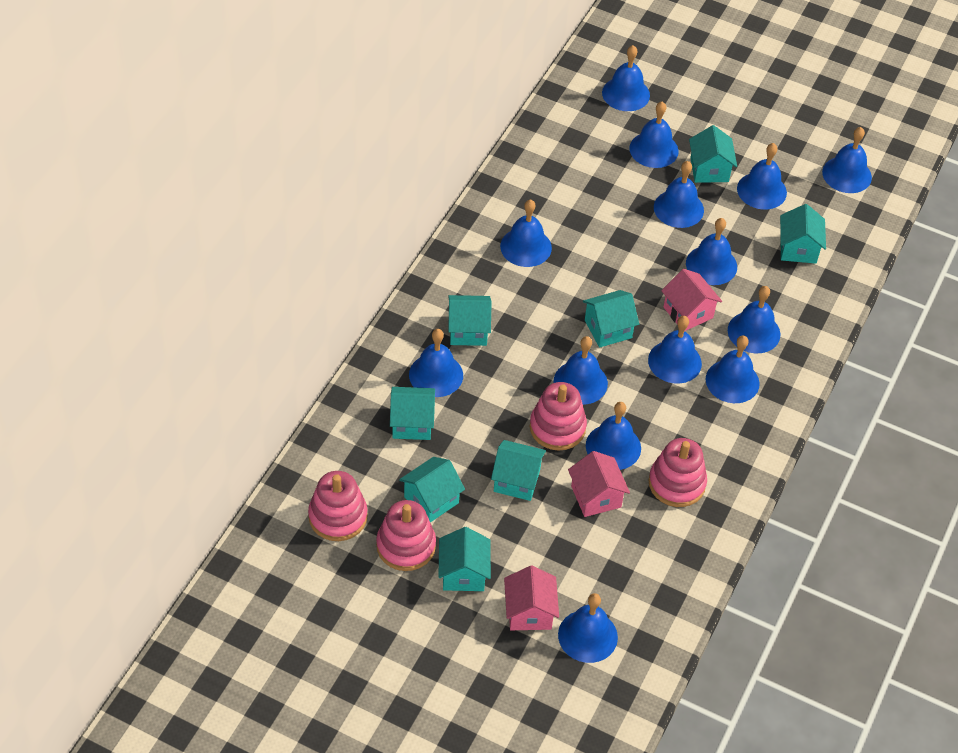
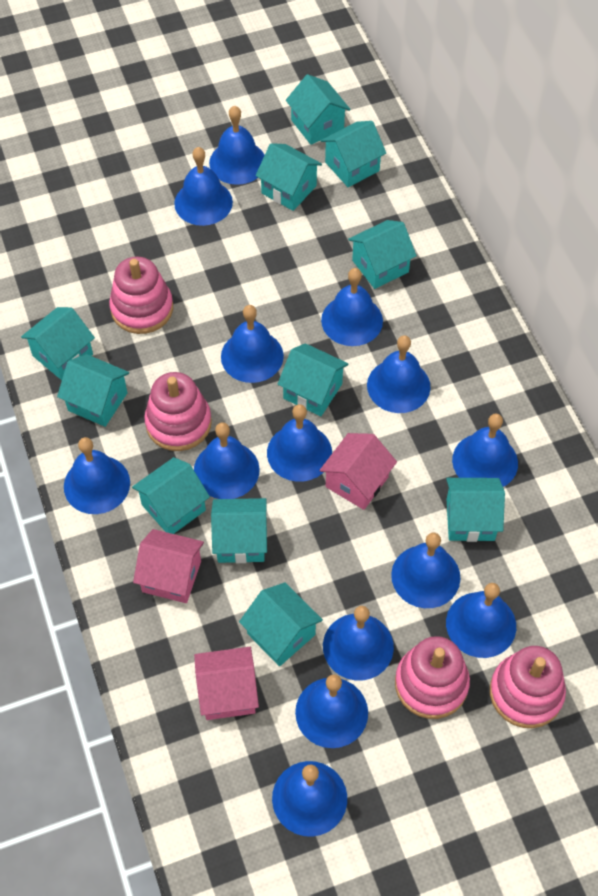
turquoise house: 8 -> 11

